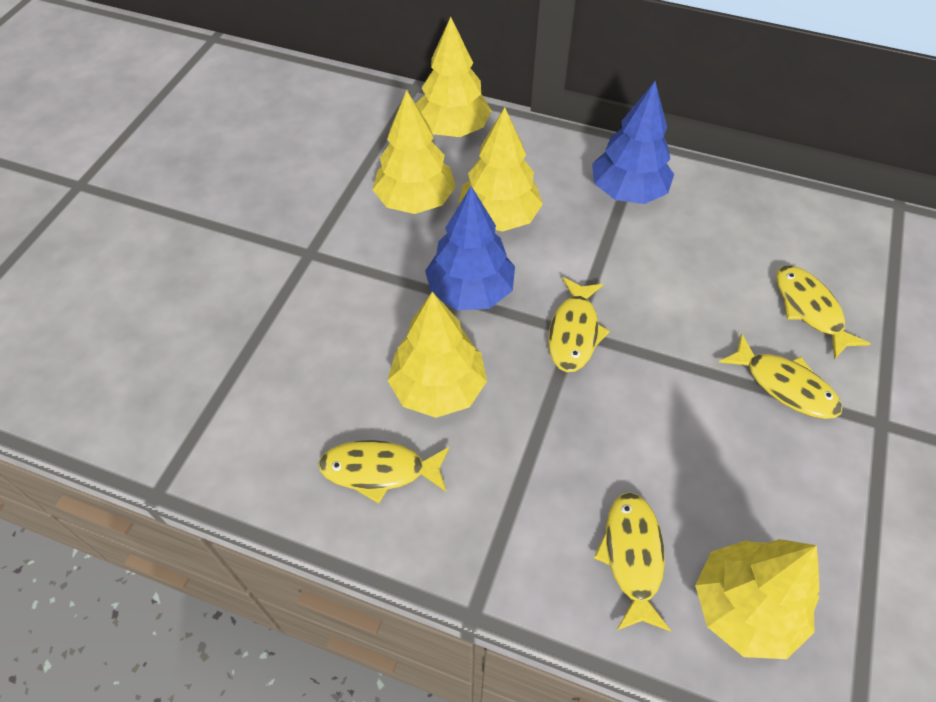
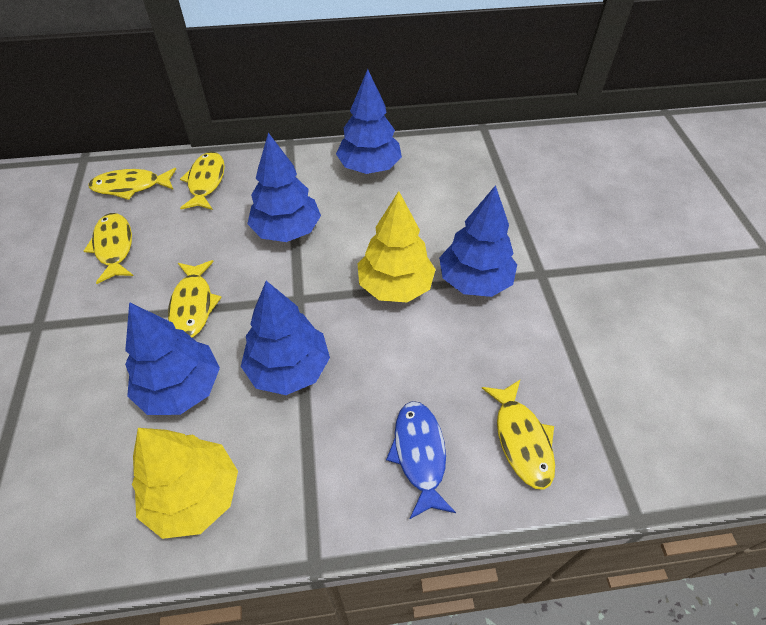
blue fish: 0 -> 1
blue tree: 2 -> 5
yellow tree: 5 -> 2

